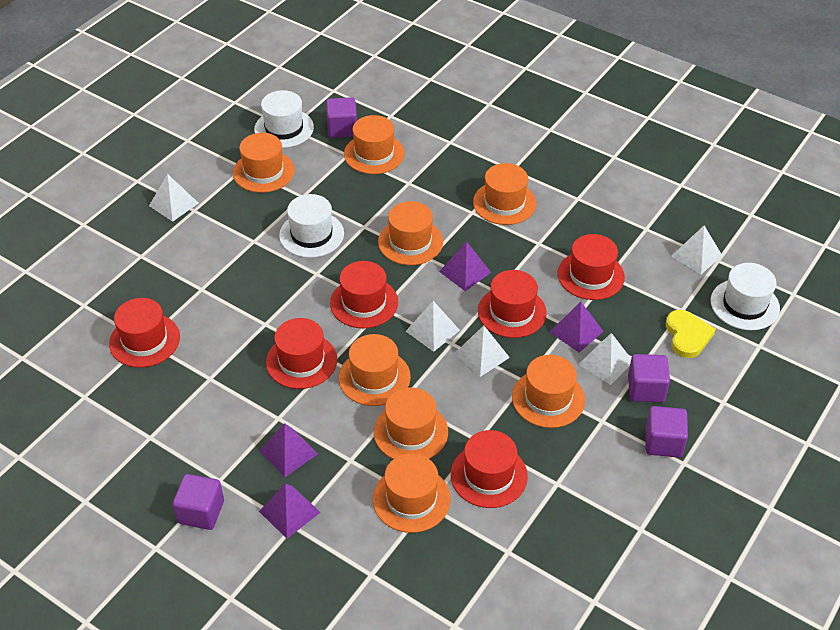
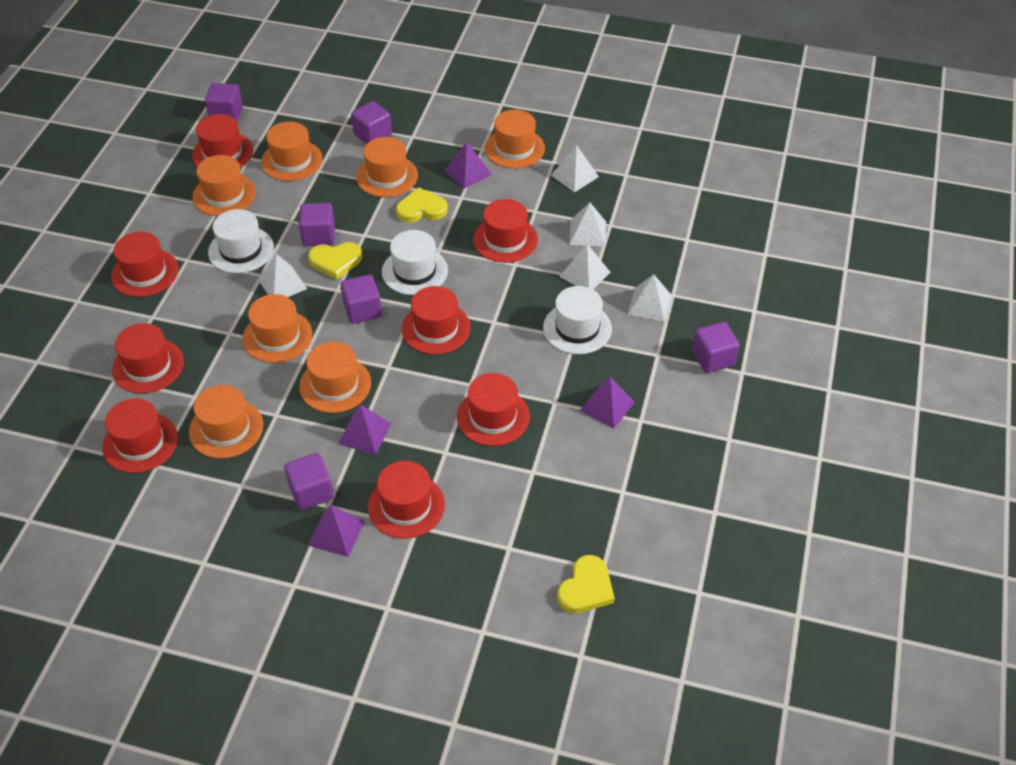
orange hat: 8 -> 7
purple cube: 4 -> 6
red hat: 6 -> 8
yellow heart: 1 -> 3

